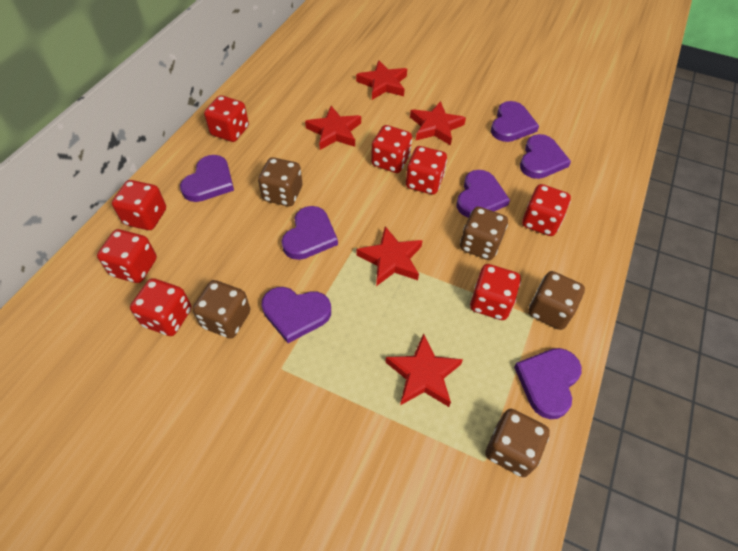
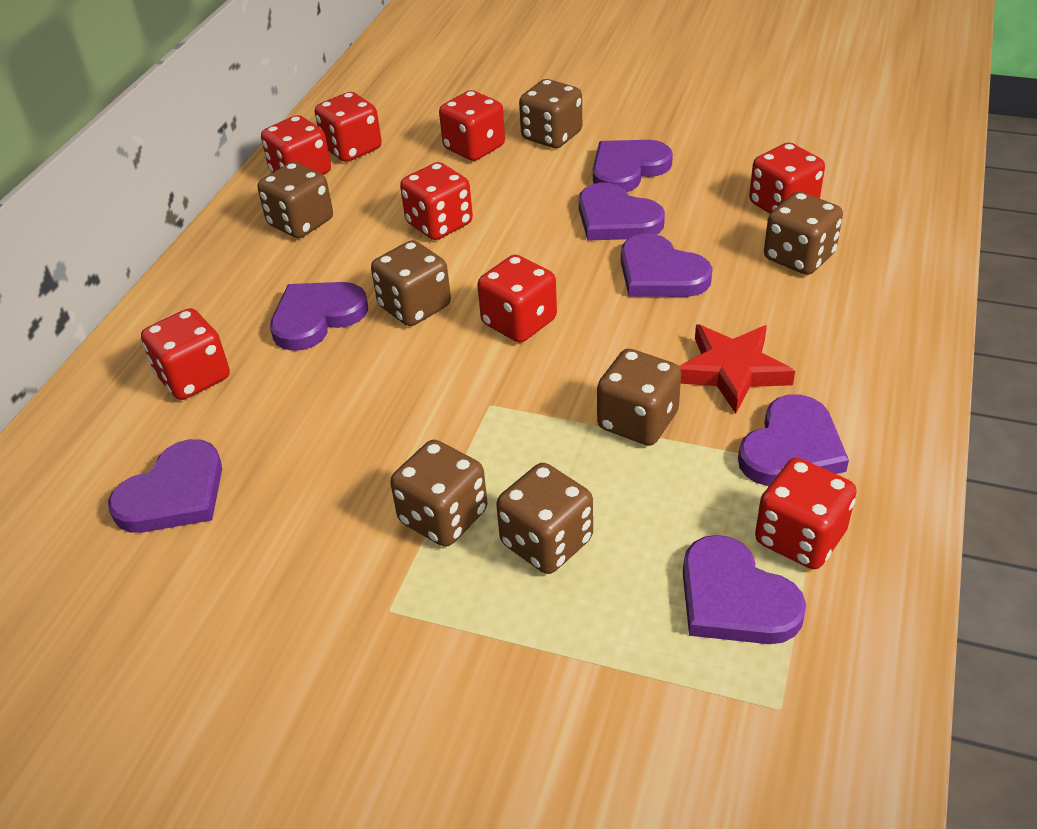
brown dice: 5 -> 7
red star: 5 -> 1

